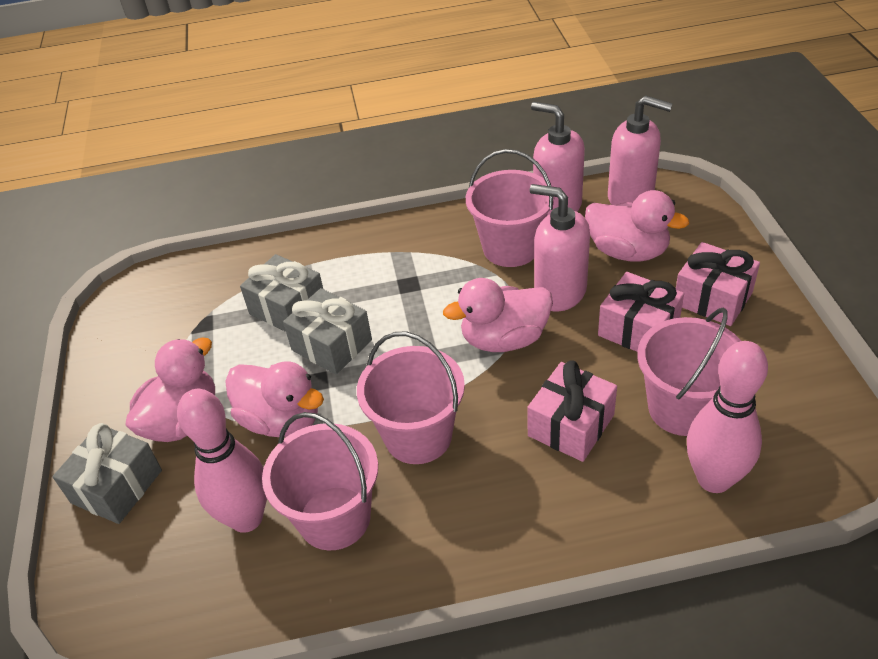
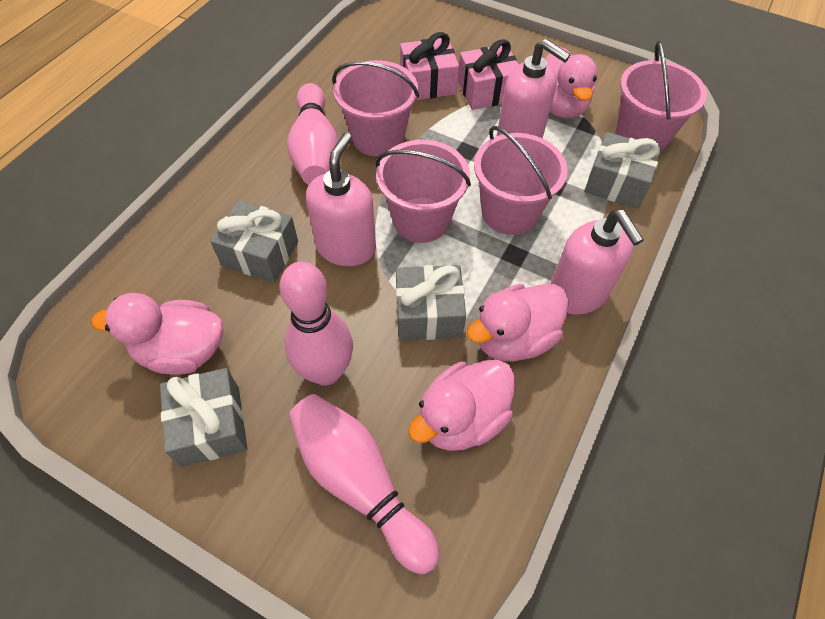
grey gift: 3 -> 4
pink bowling pin: 2 -> 3
pink gift: 3 -> 2

